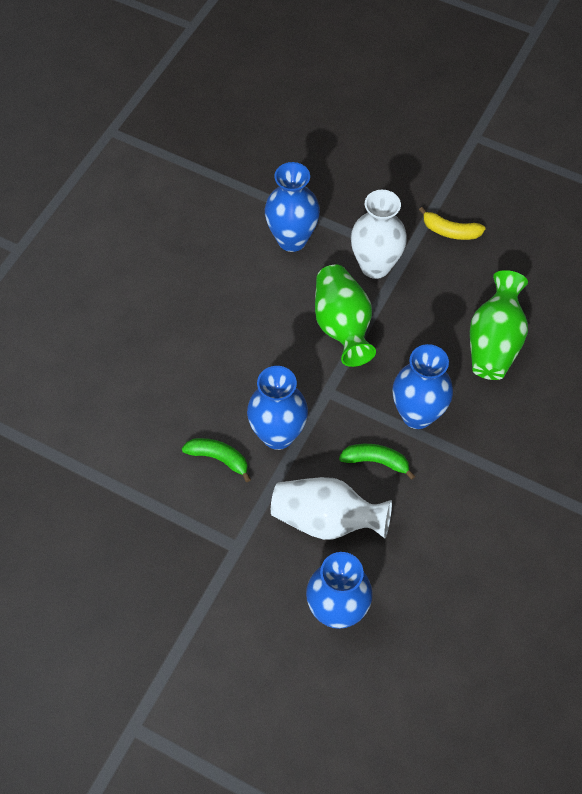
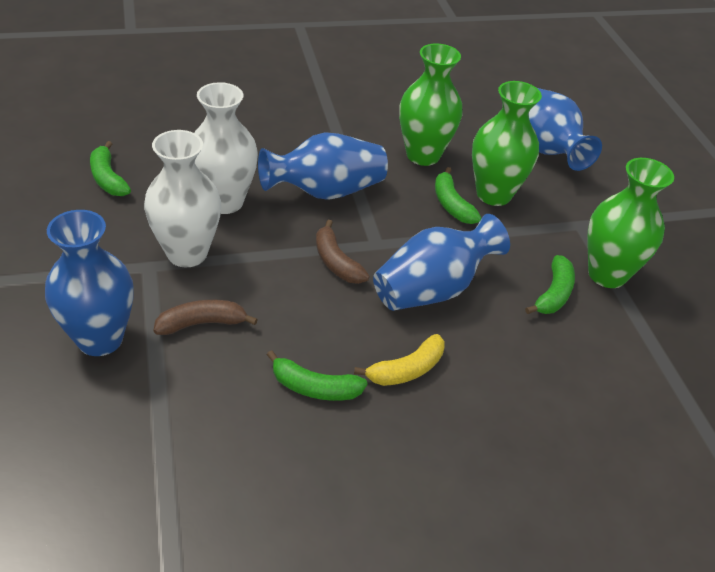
brown banana: 0 -> 2
green banana: 2 -> 4
green vase: 2 -> 3

